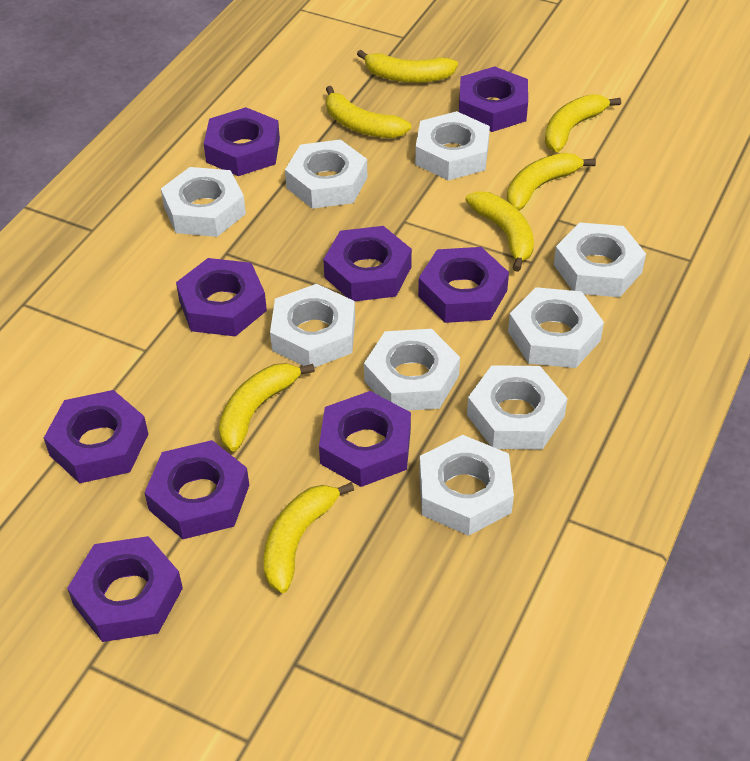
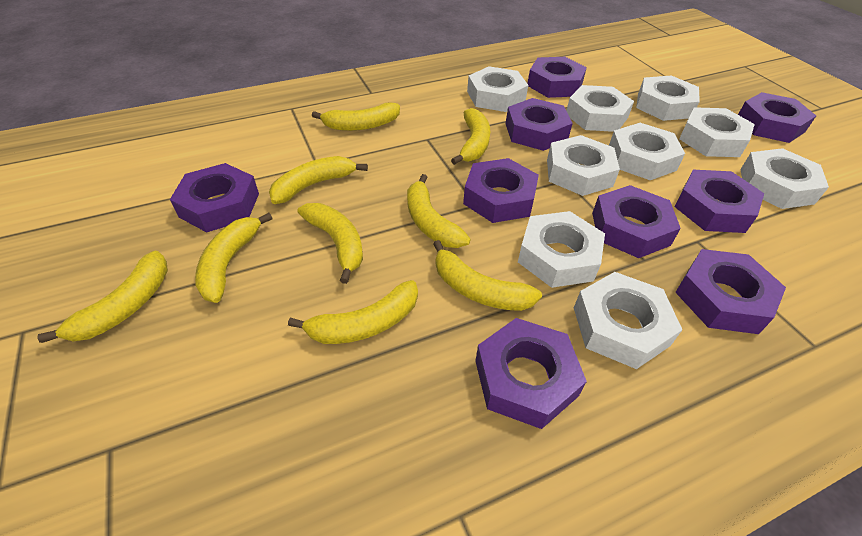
yellow banana: 7 -> 9

